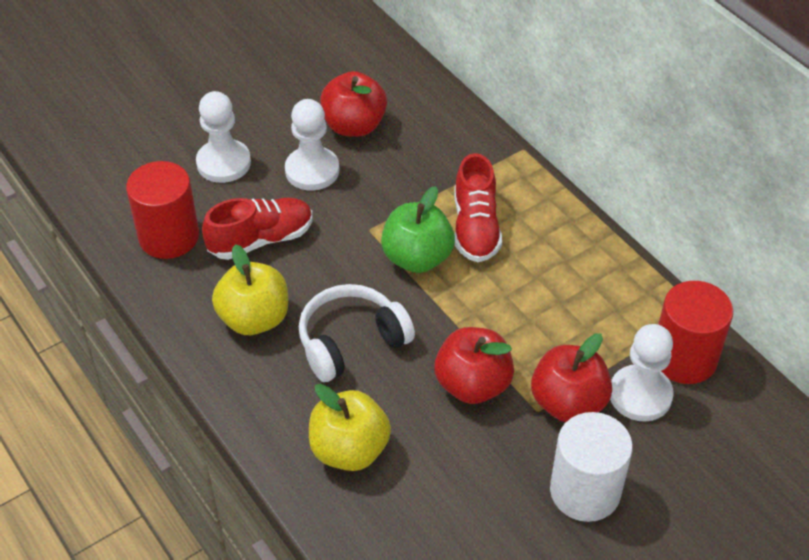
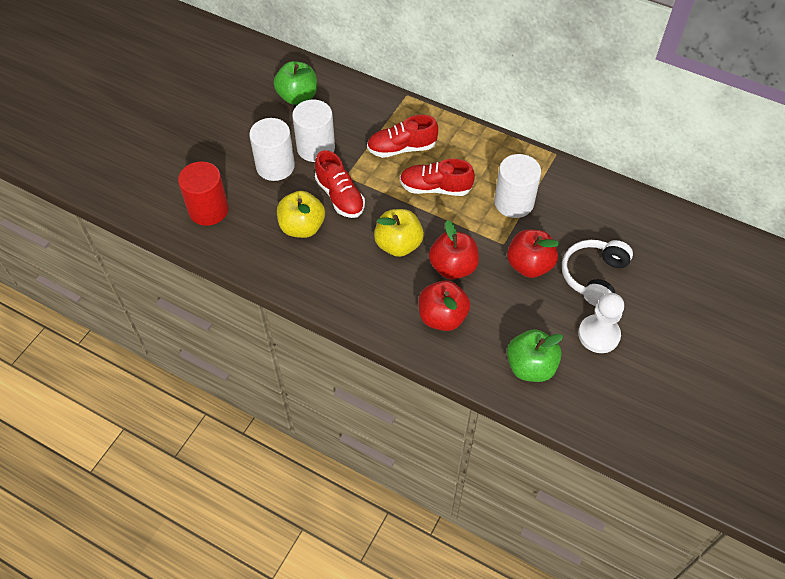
green apple: 1 -> 2
red cylinder: 2 -> 1
red shoe: 2 -> 3
white cylinder: 1 -> 3
white pawn: 3 -> 1

